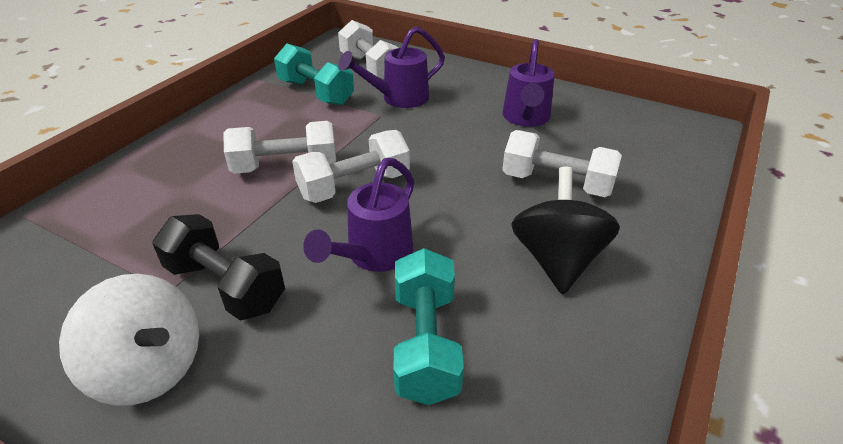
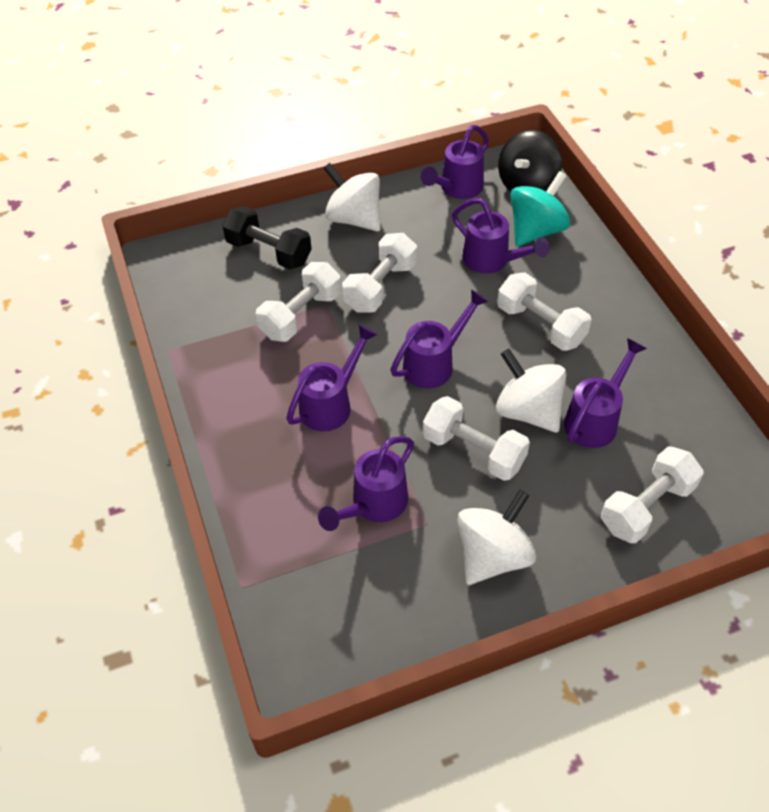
purple watering can: 3 -> 6
turquoise dumbbell: 2 -> 0
turquoise spinning top: 0 -> 1
white dumbbell: 4 -> 5
white spinning top: 1 -> 3

